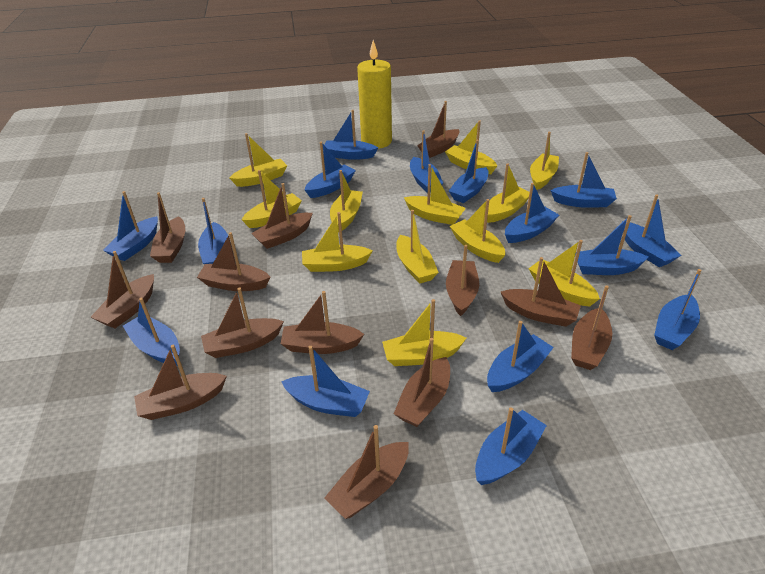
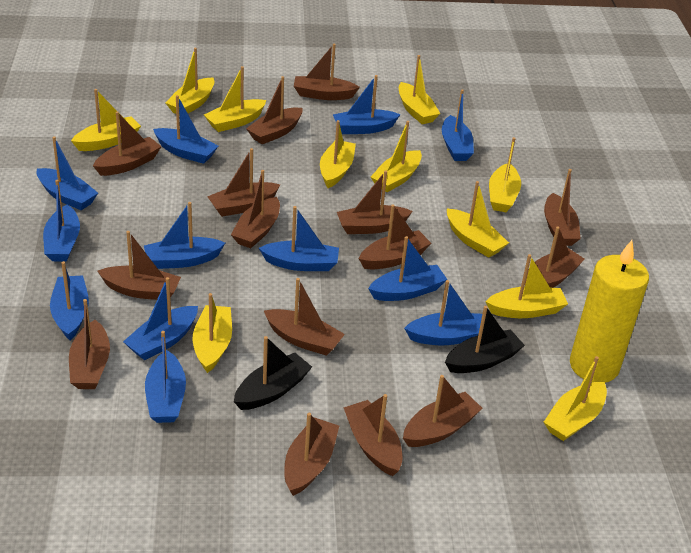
black boat: 0 -> 2
blue boat: 15 -> 12
brown boat: 13 -> 15
yellow boat: 12 -> 11

